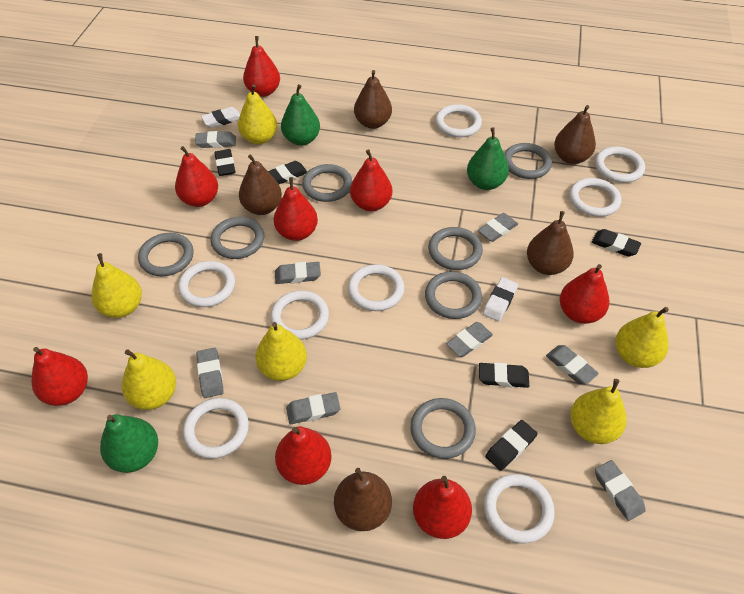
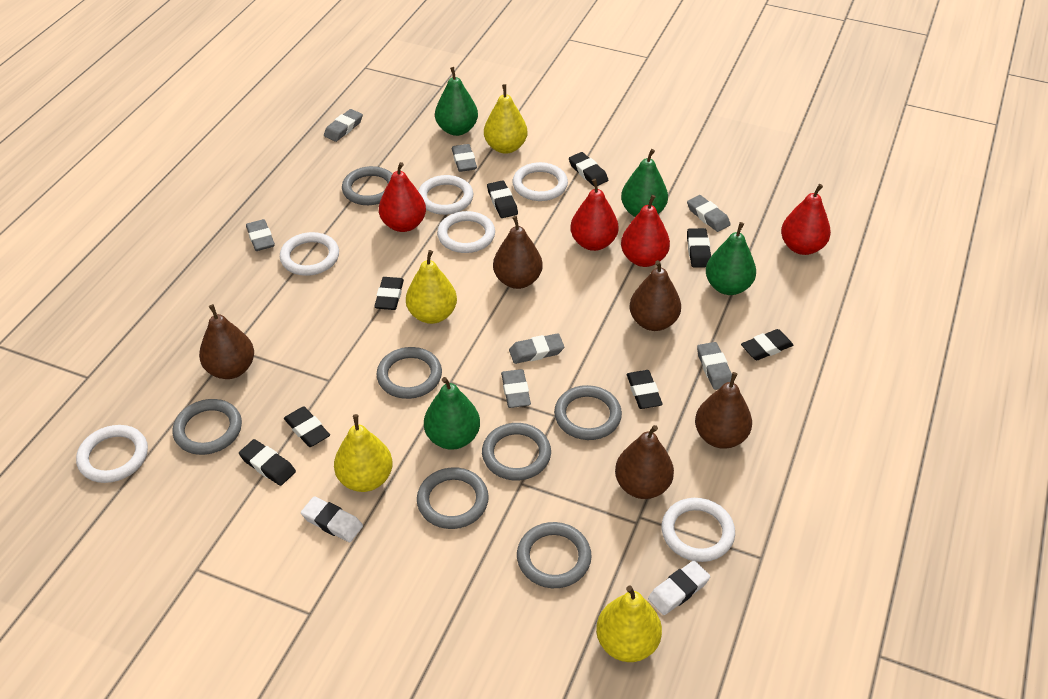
black eraser: 5 -> 8
green pear: 3 -> 4
grey eraser: 8 -> 7
red pear: 8 -> 4
white ring: 8 -> 6
yellow pear: 6 -> 4

